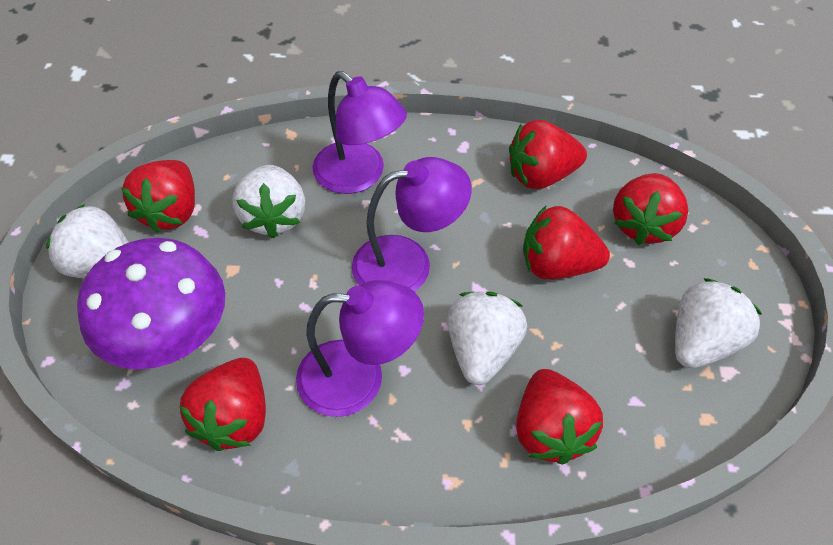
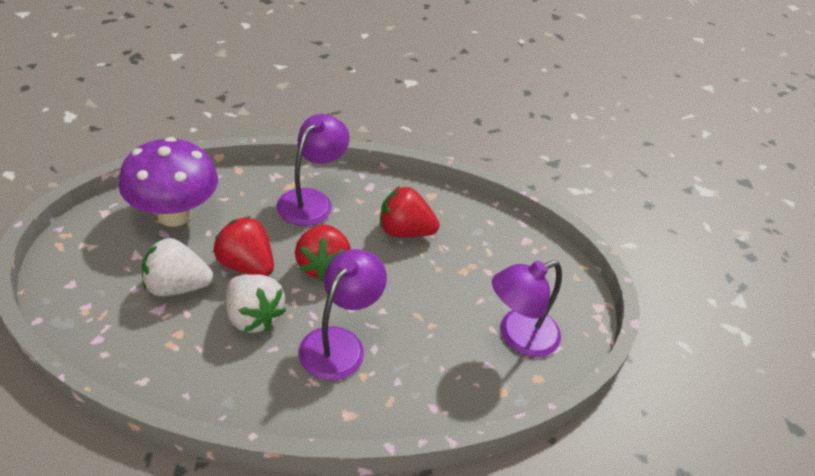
red strawberry: 6 -> 3
white strawberry: 4 -> 2

